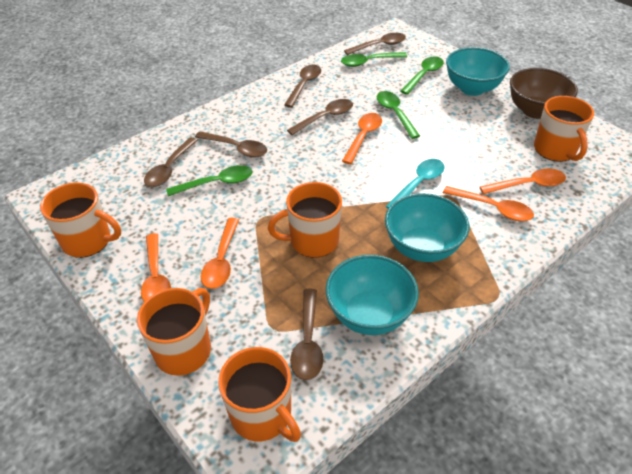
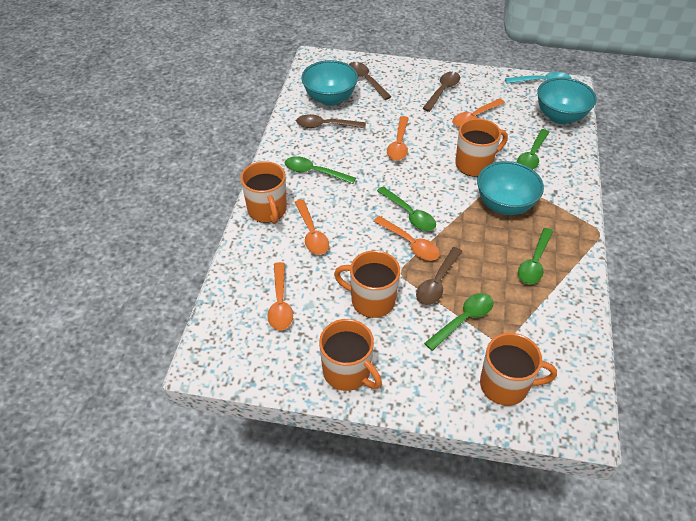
brown bowl: 1 -> 0
brown spoon: 6 -> 4
green spoon: 4 -> 5

